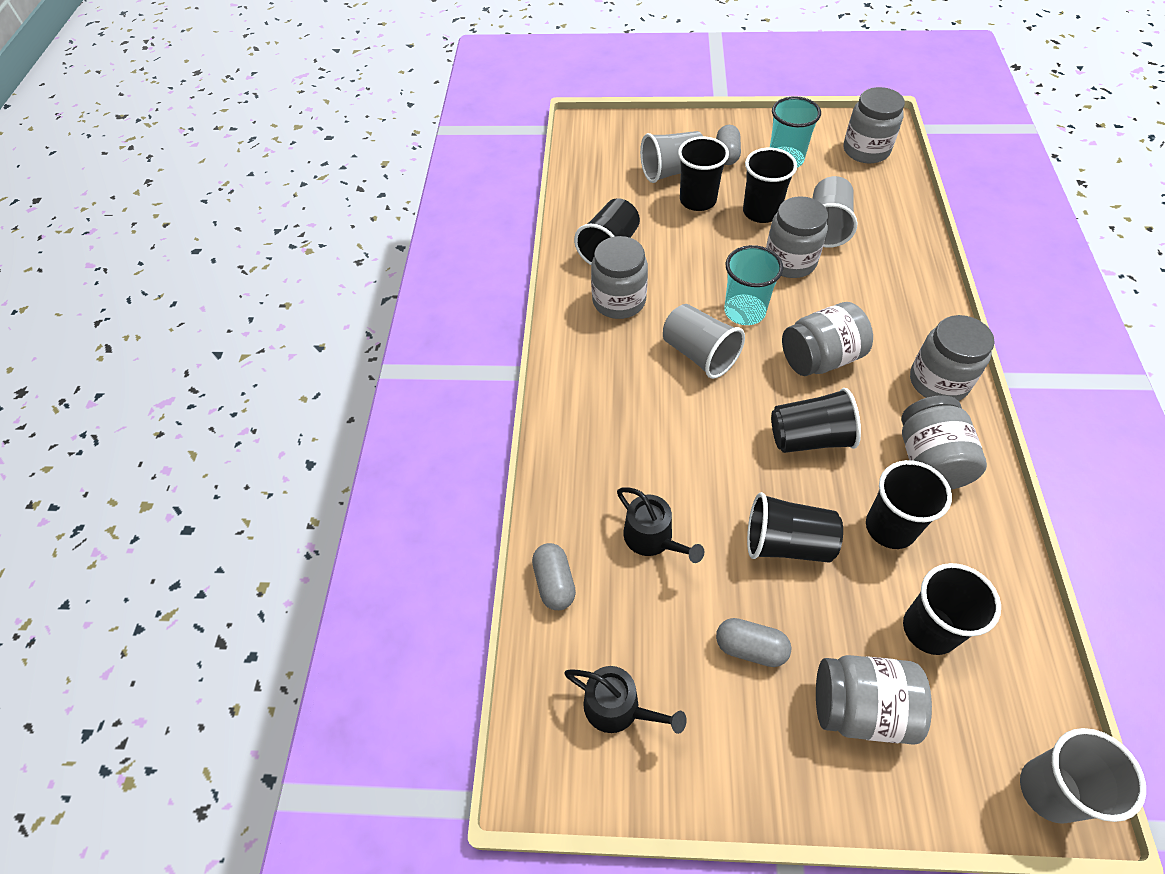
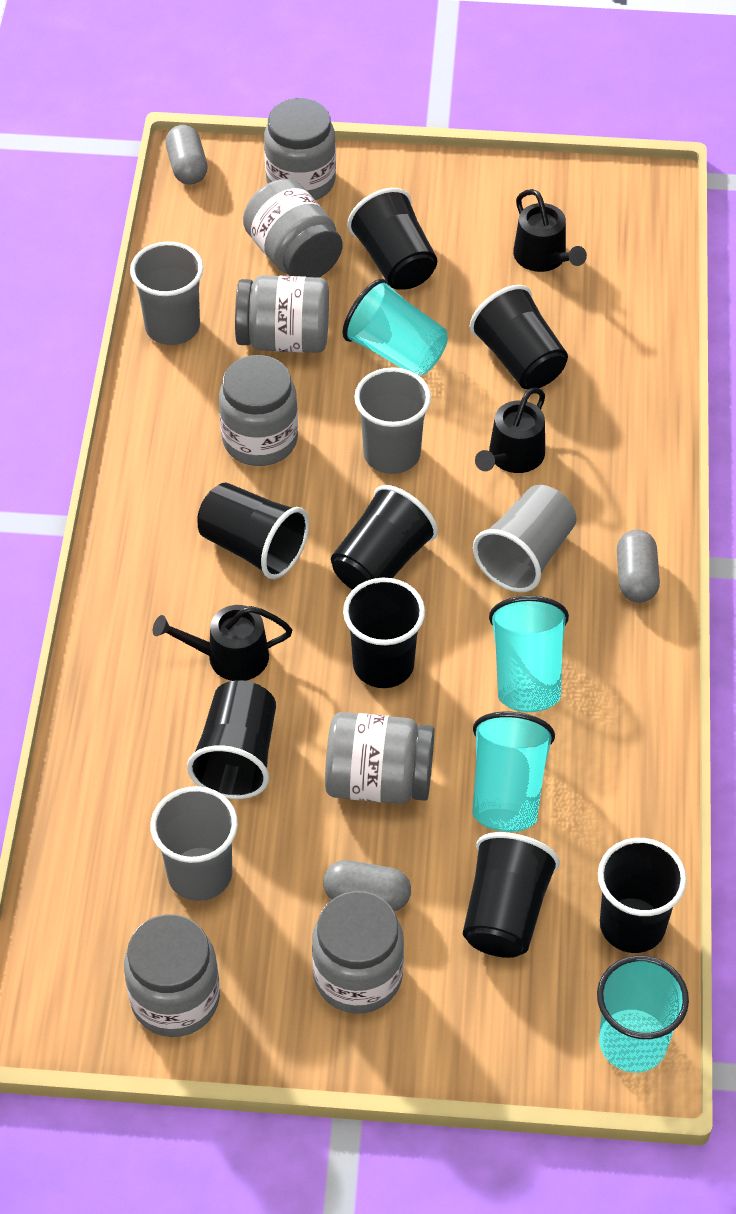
black cup: 7 -> 8
black watering can: 2 -> 3
turquoise cup: 2 -> 4

